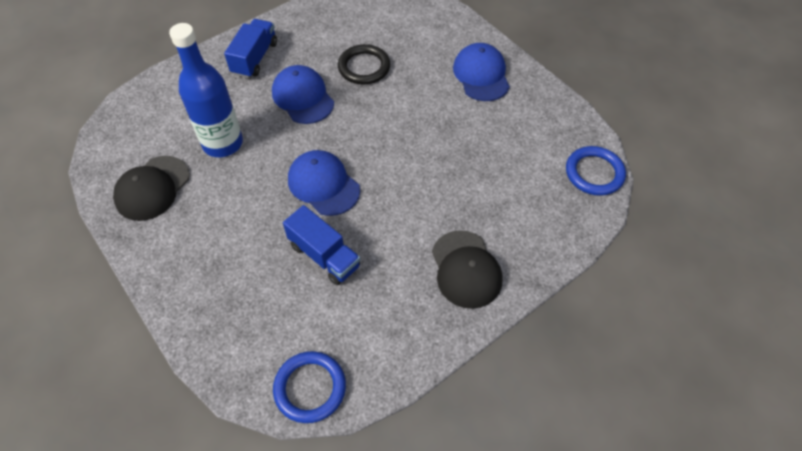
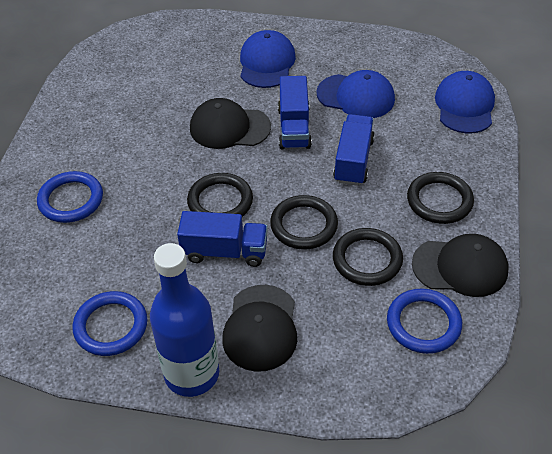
black cap: 2 -> 3
black ring: 1 -> 4
blue ring: 2 -> 3
blue truck: 2 -> 3

